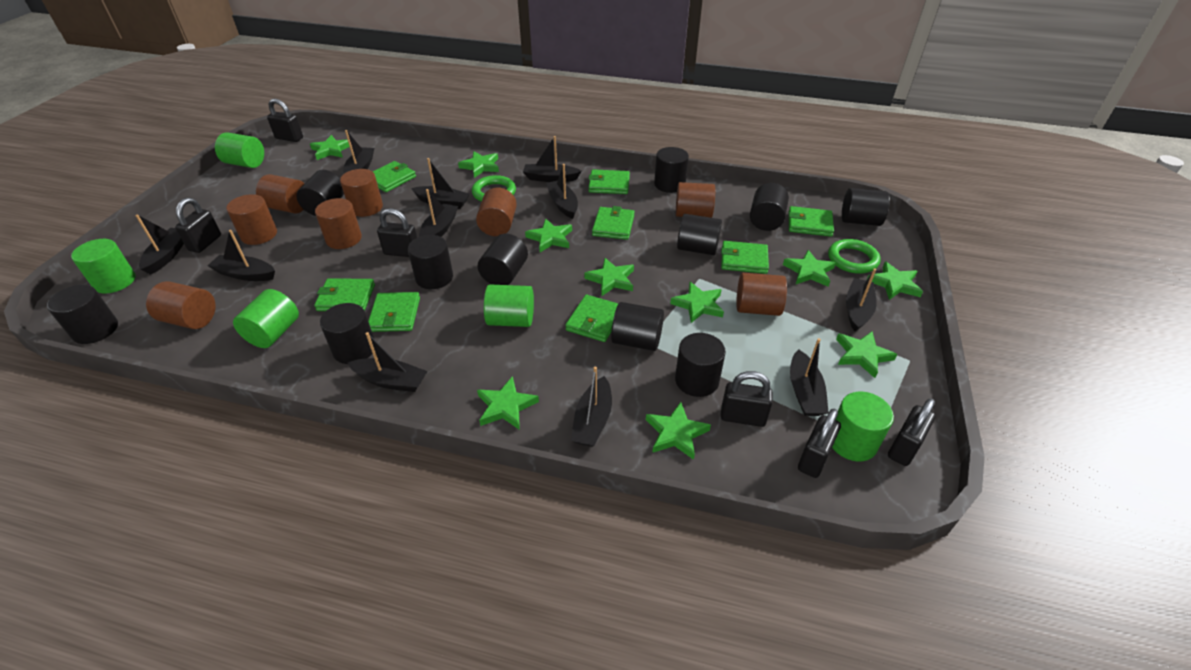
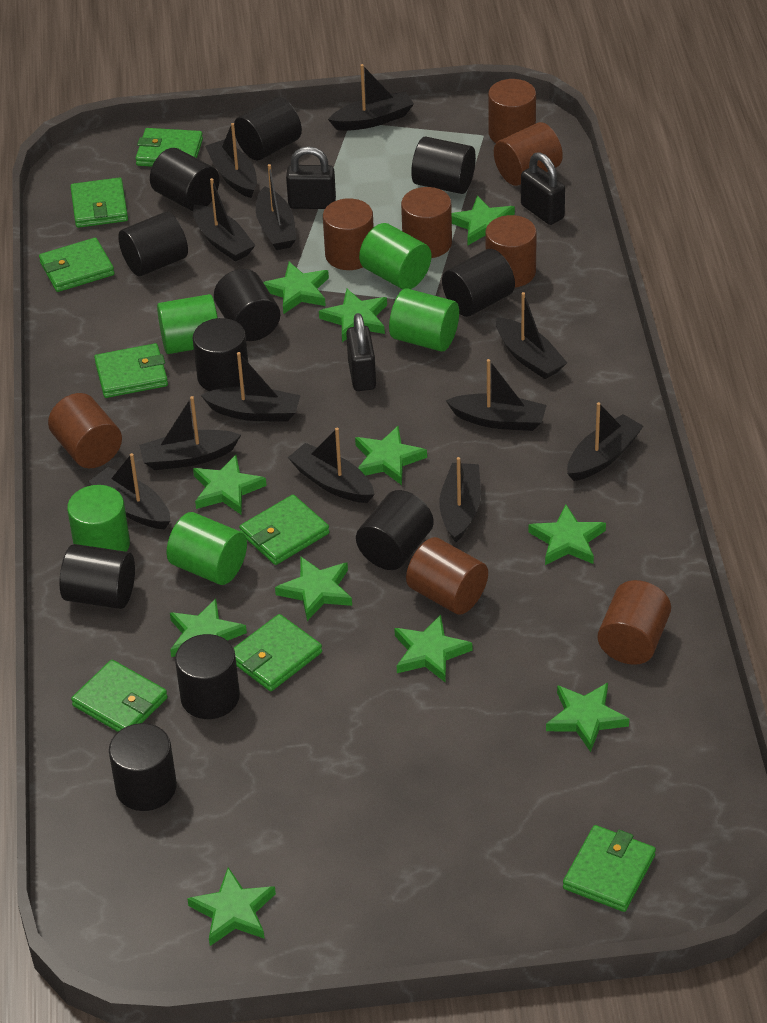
black boat: 11 -> 12
black padlock: 6 -> 3
green ring: 2 -> 0
green star: 10 -> 11

